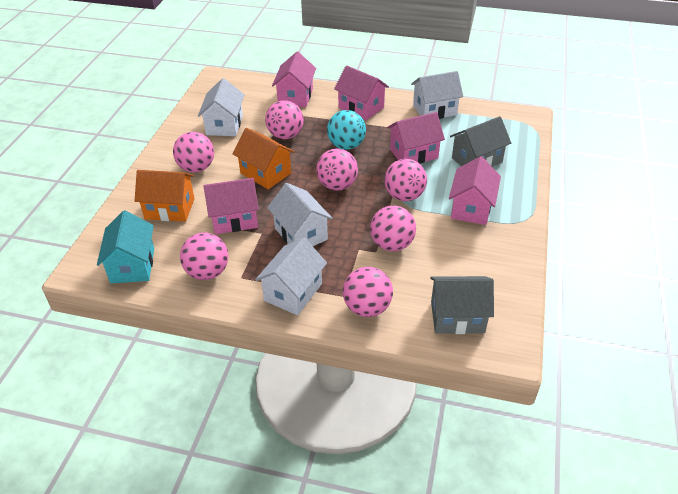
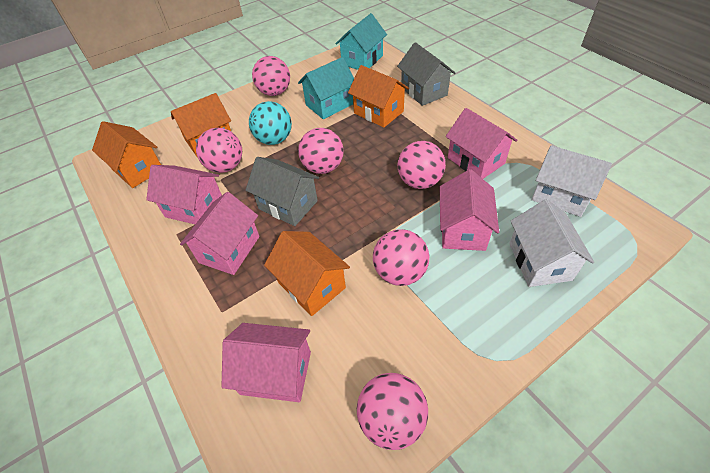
orange house: 2 -> 4
pink ball: 7 -> 6
turquoise house: 1 -> 2
white house: 4 -> 2

